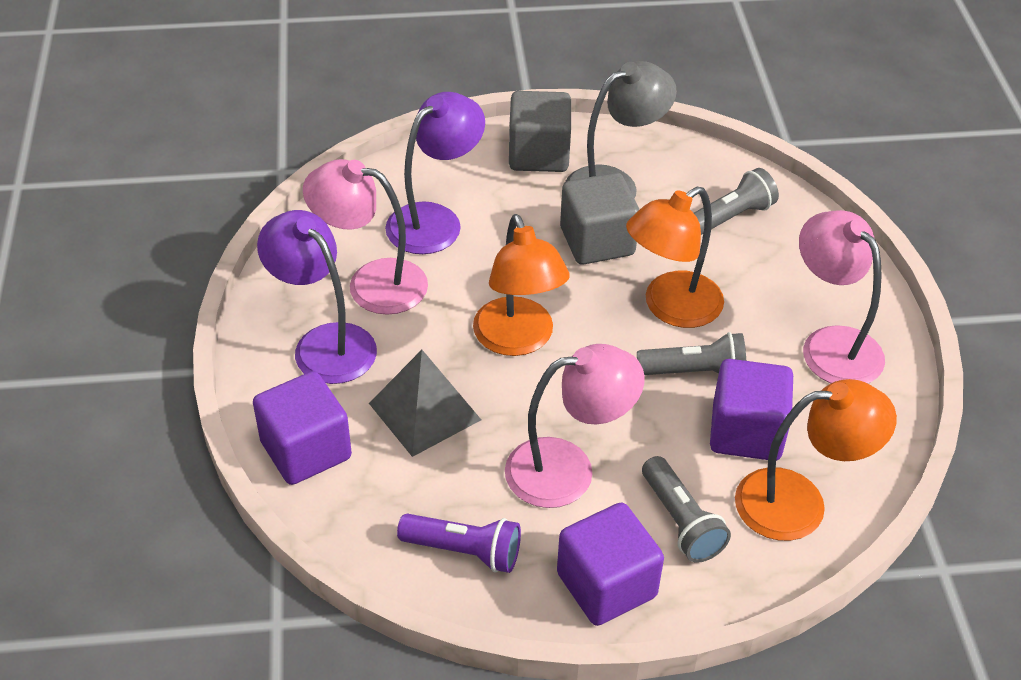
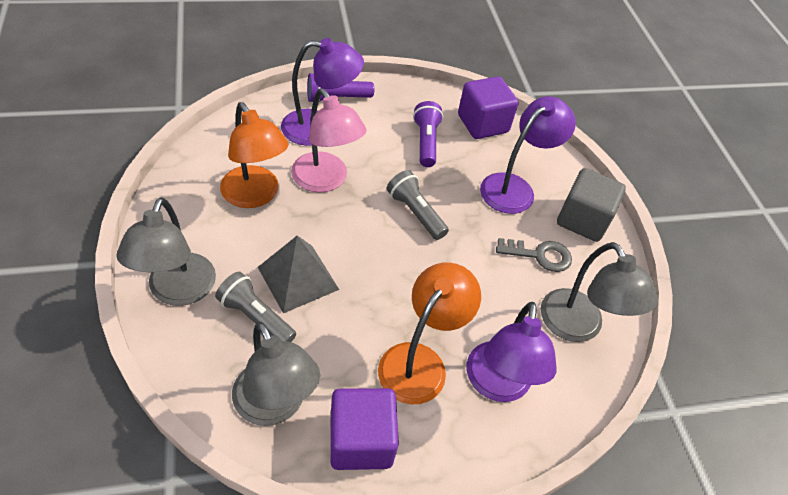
grey cube: 2 -> 1
grey flashlight: 3 -> 2
grey key: 0 -> 1
grey lamp: 1 -> 3
orange lamp: 3 -> 2
pink lamp: 3 -> 1
purple cube: 3 -> 2
purple flashlight: 1 -> 2
purple lamp: 2 -> 3

